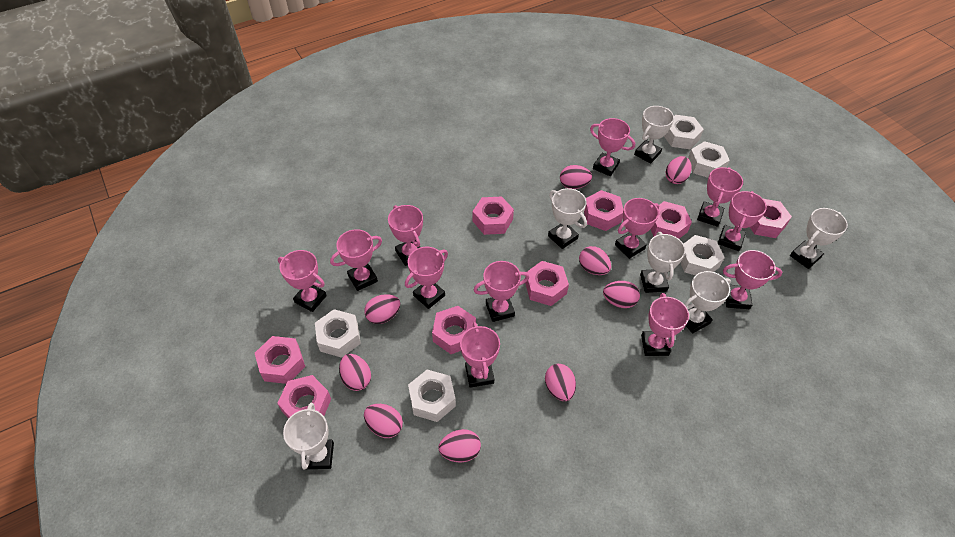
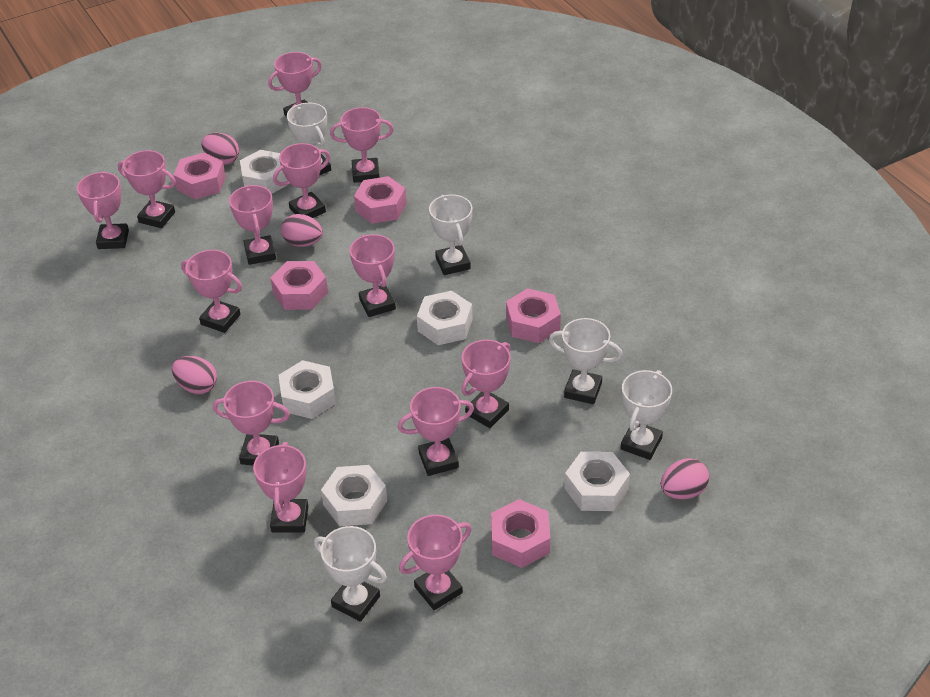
pink egg: 9 -> 4
pink nut: 8 -> 5
pink trophy: 12 -> 13
white trophy: 6 -> 5

